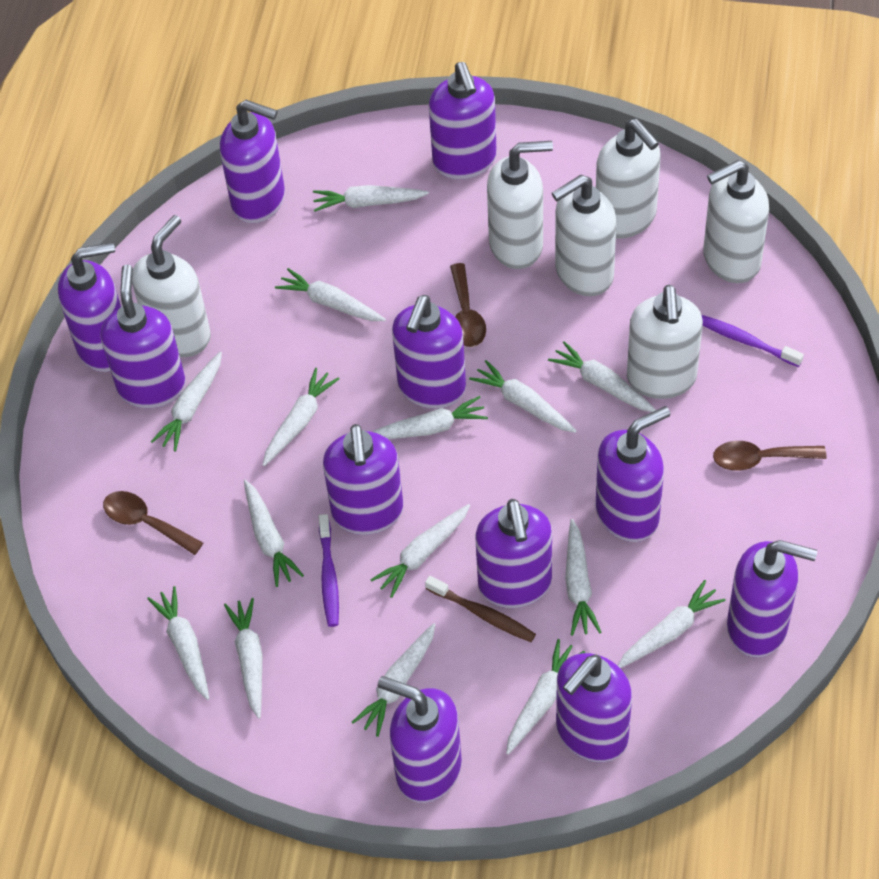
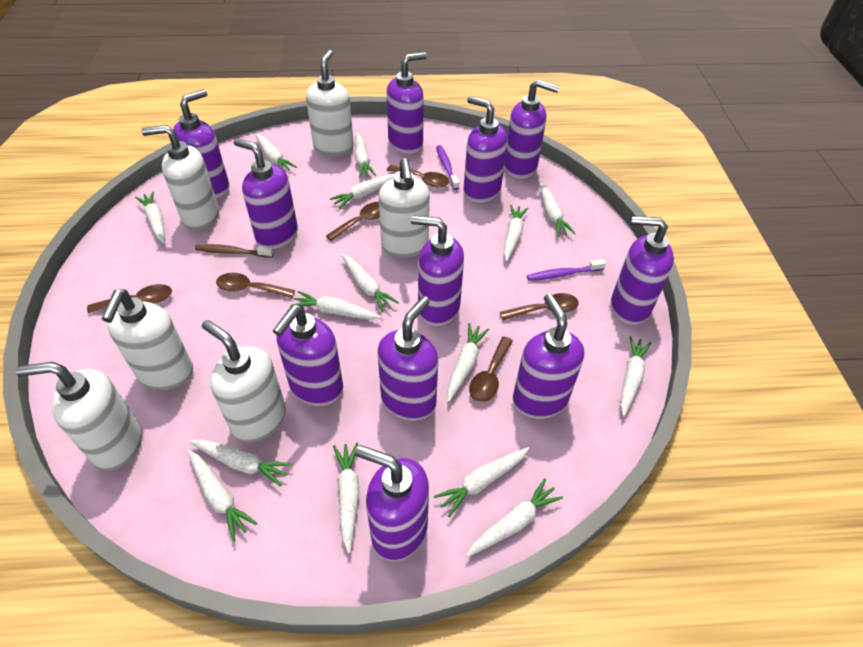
brown spoon: 3 -> 6

